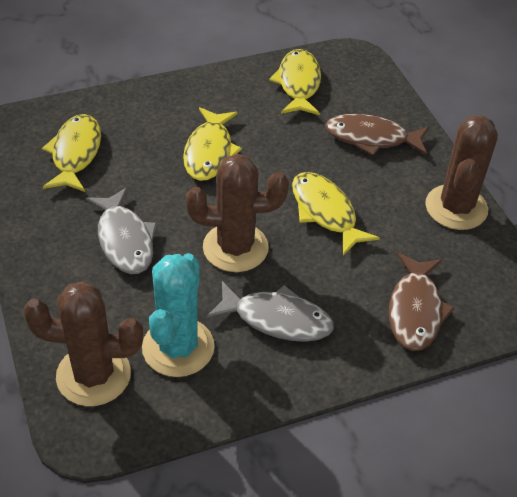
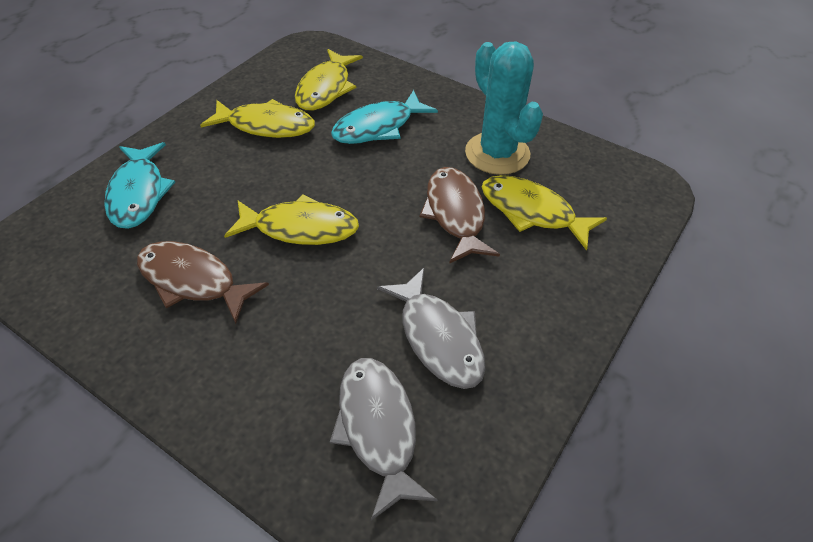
brown cactus: 3 -> 0
turquoise fish: 0 -> 2

